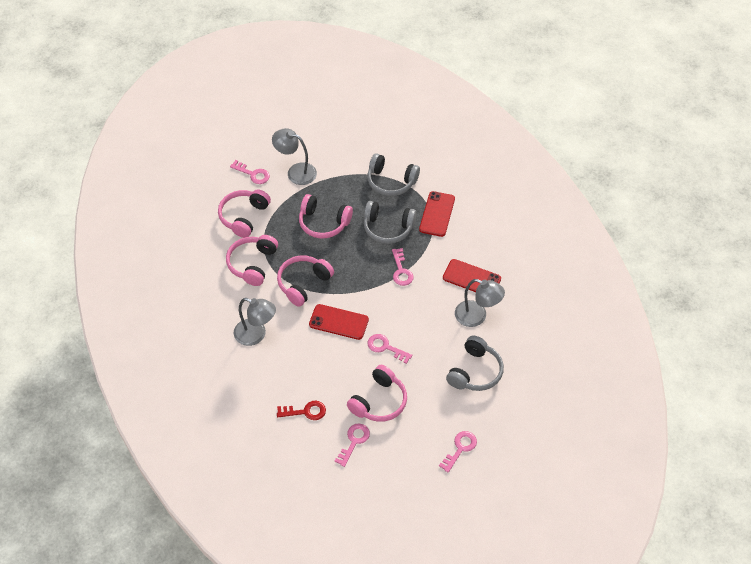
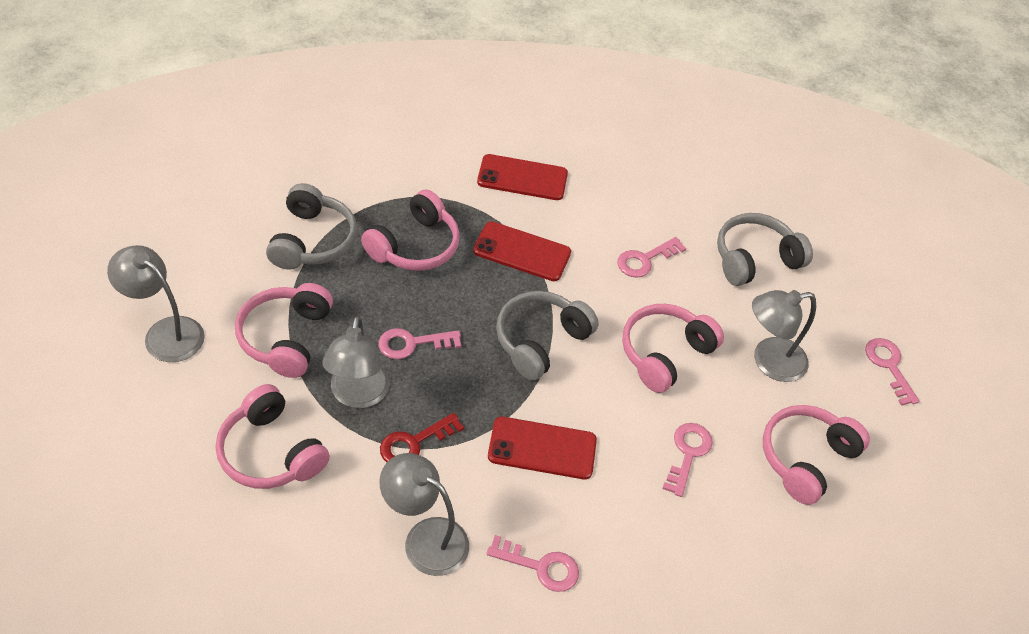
grey lamp: 3 -> 4

